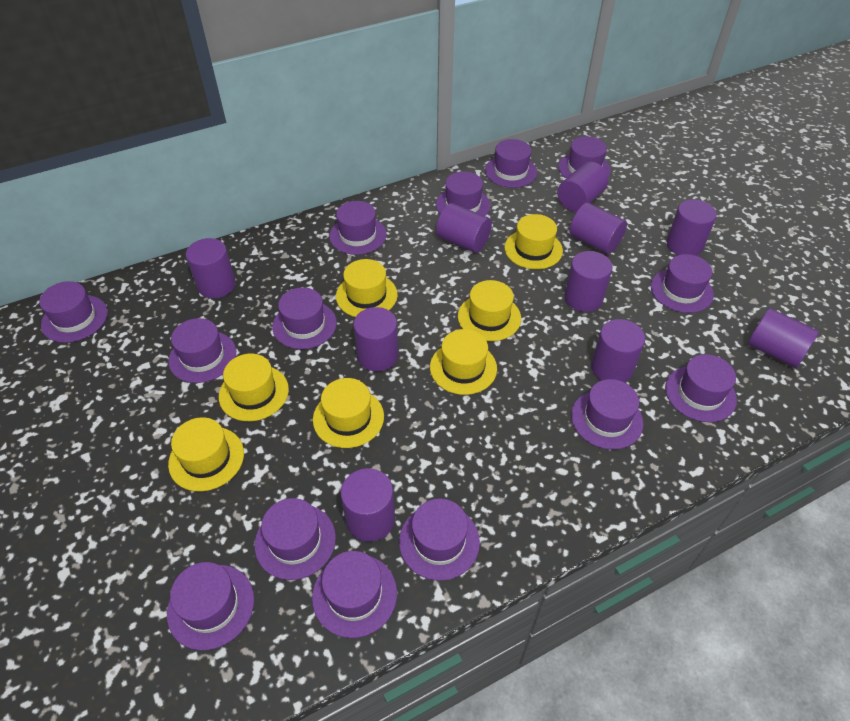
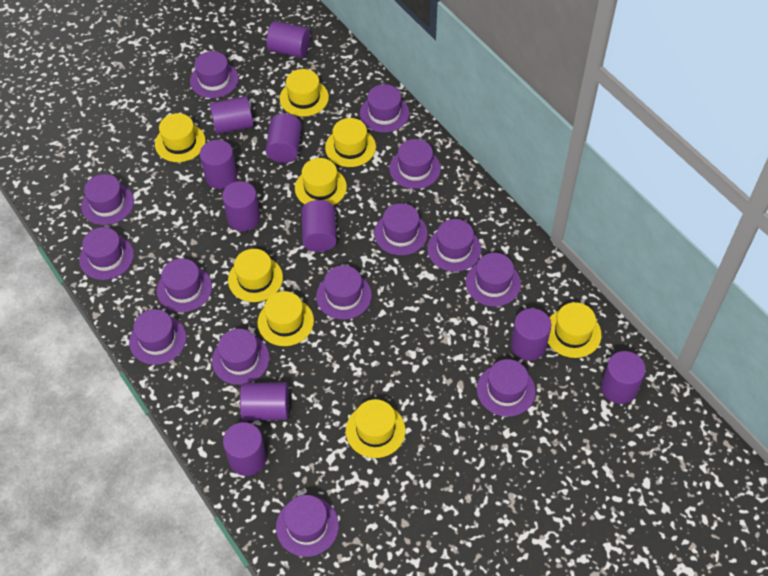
yellow hat: 7 -> 8

